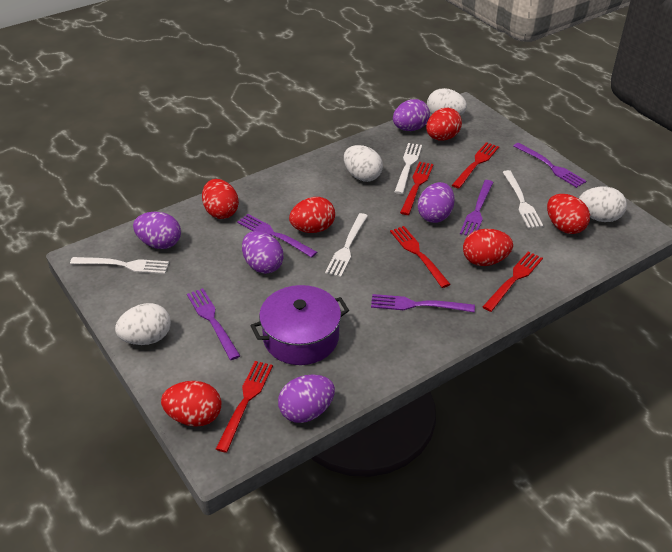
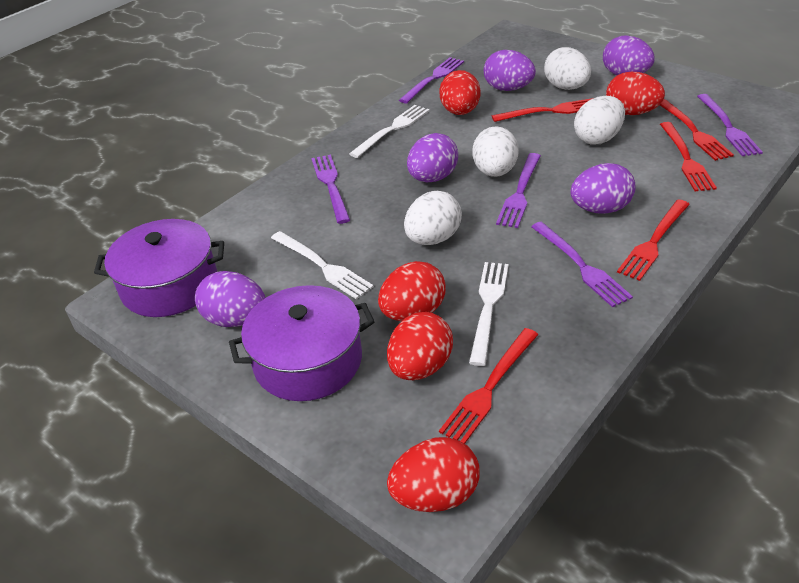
purple pot: 1 -> 2
red egg: 6 -> 5
white fork: 4 -> 3

